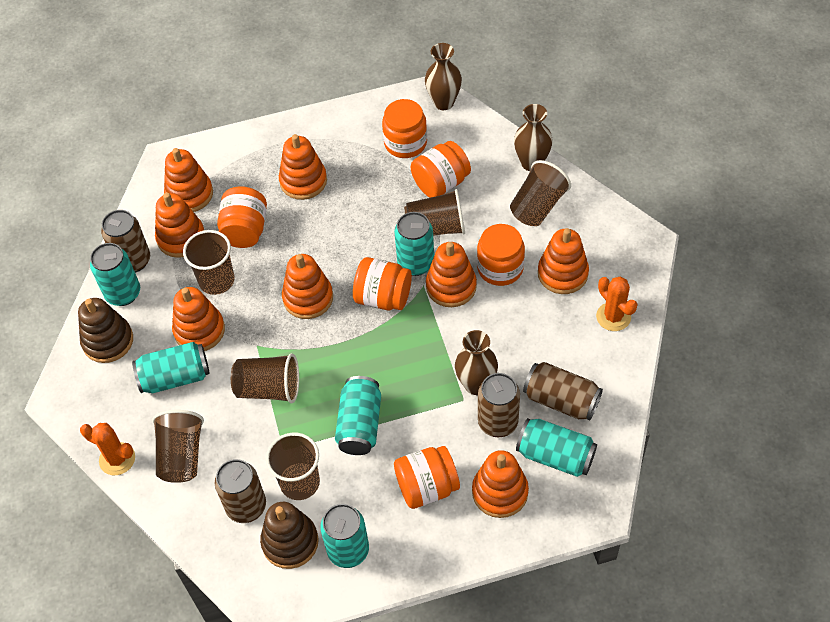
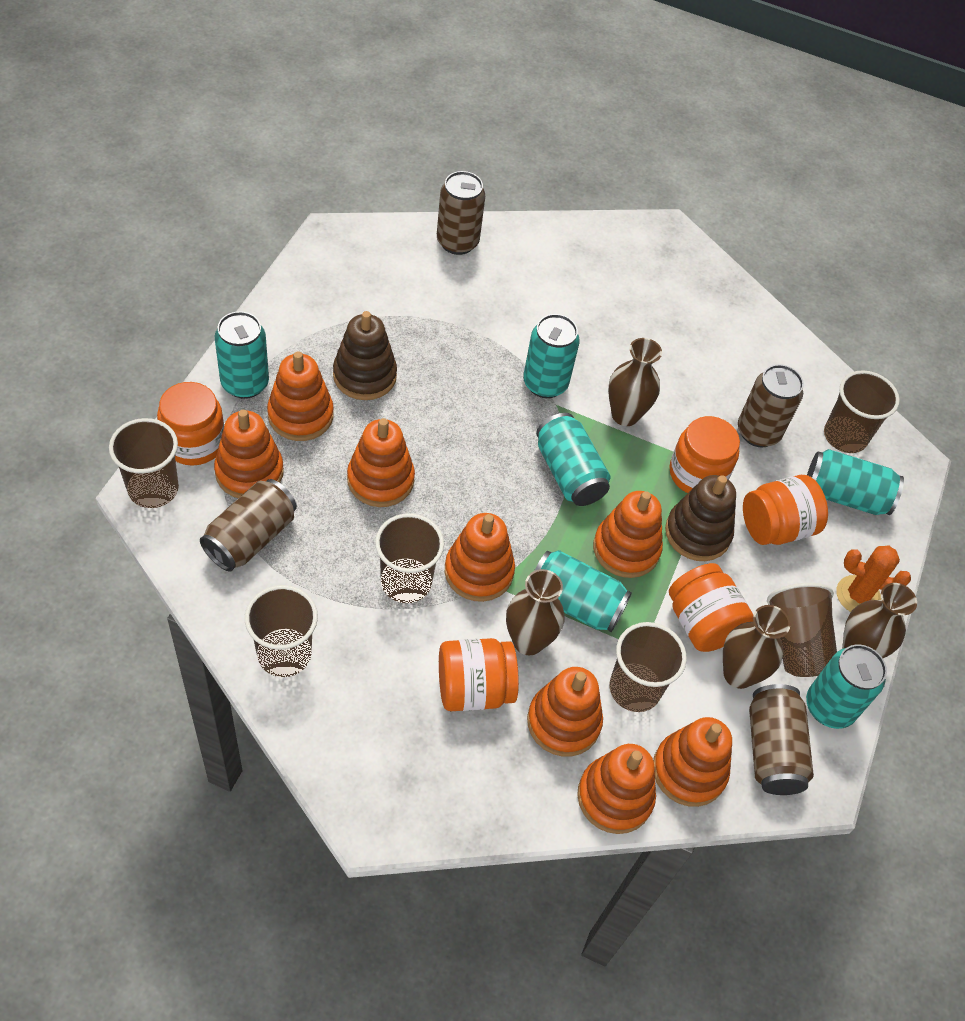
brown vase: 3 -> 4
orange cactus: 2 -> 1
orange jar: 6 -> 5

